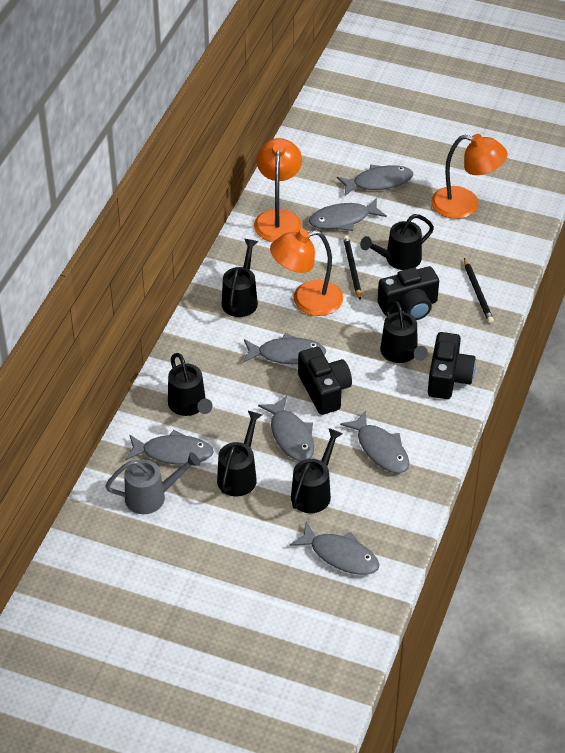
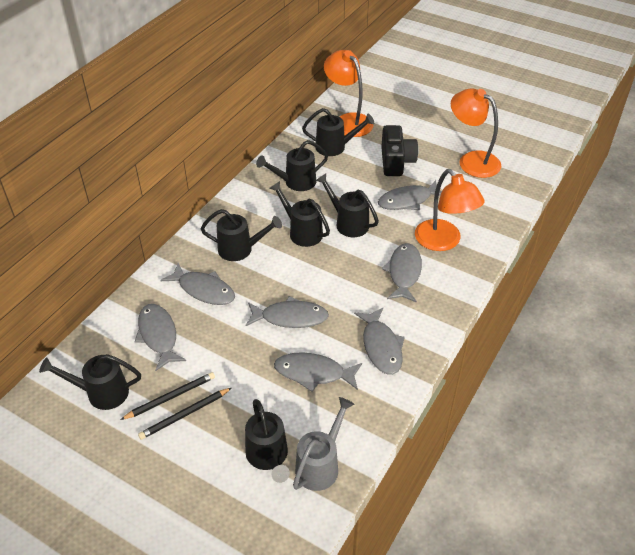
black camera: 3 -> 1
black watering can: 6 -> 7

